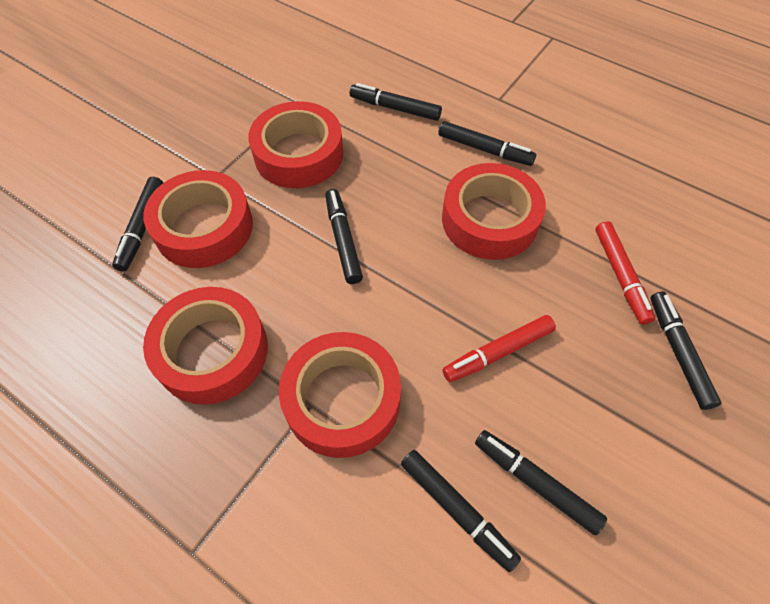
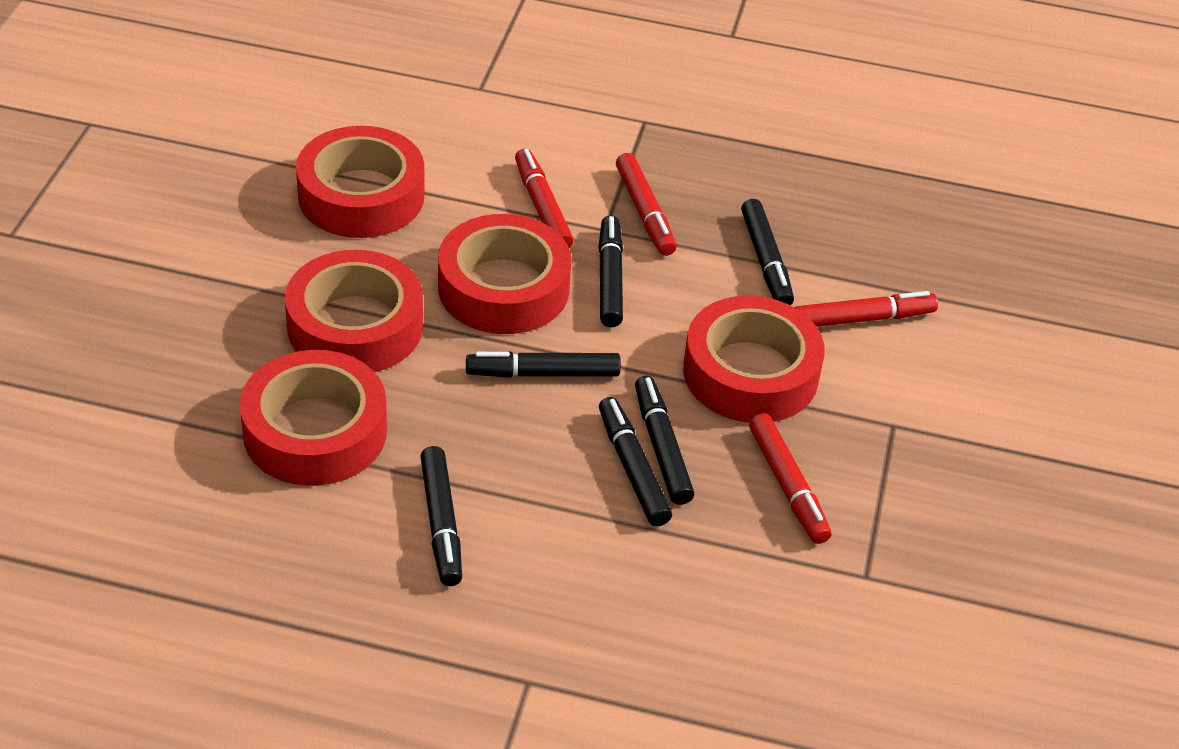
black marker: 7 -> 6
red marker: 2 -> 4

